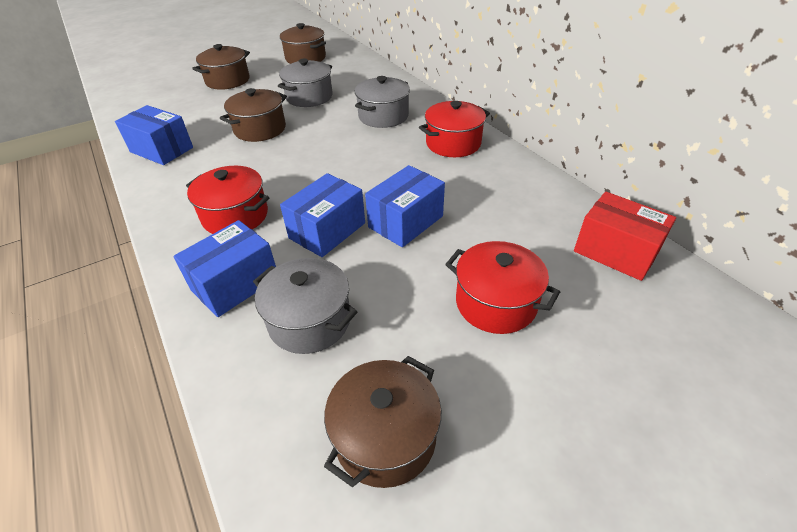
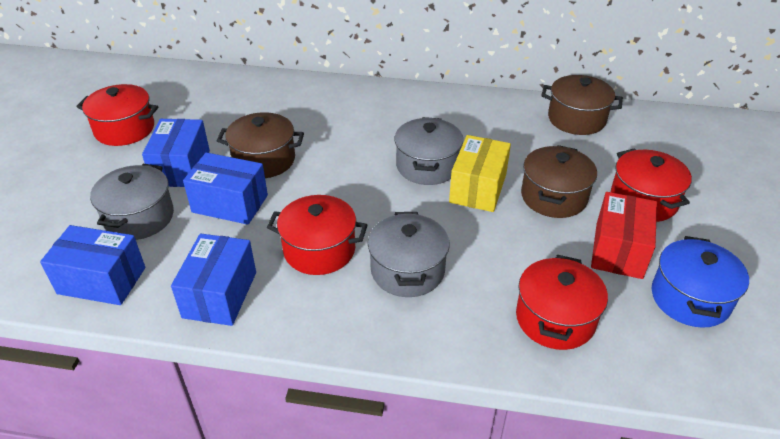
blue pot: 0 -> 1
brown pot: 4 -> 3
red pot: 3 -> 4
yellow box: 0 -> 1

